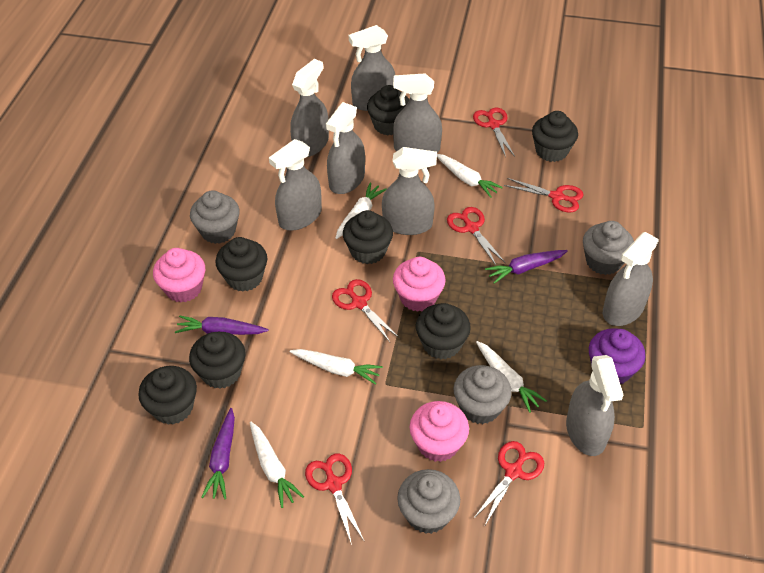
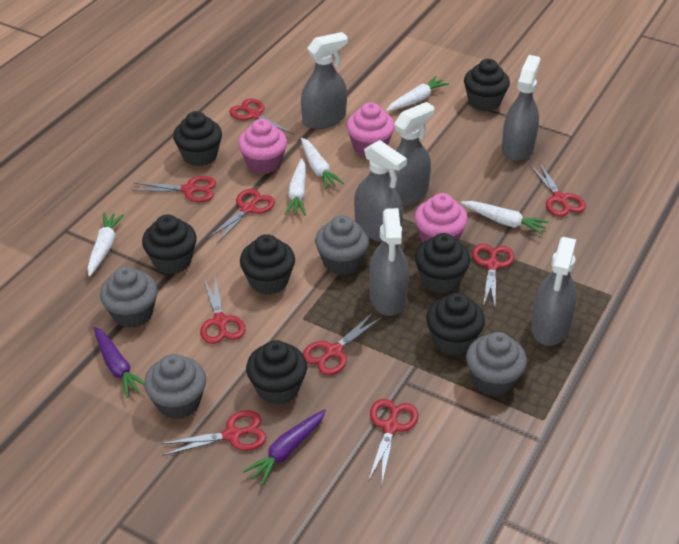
grey spray bottle: 8 -> 6
purple carrot: 3 -> 2
purple cupcake: 1 -> 0
red scissors: 6 -> 9

